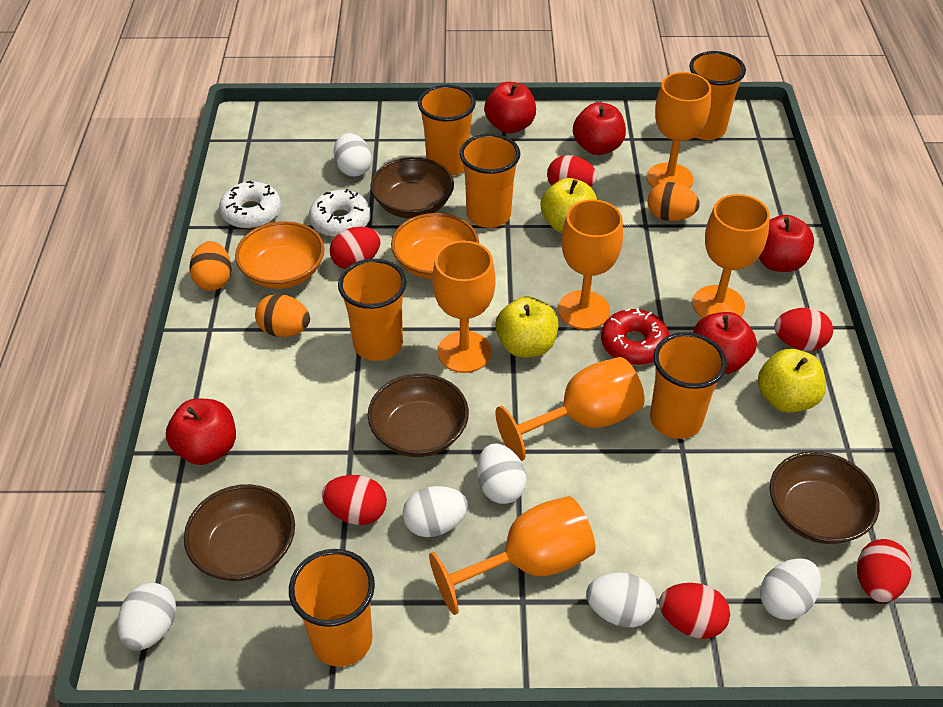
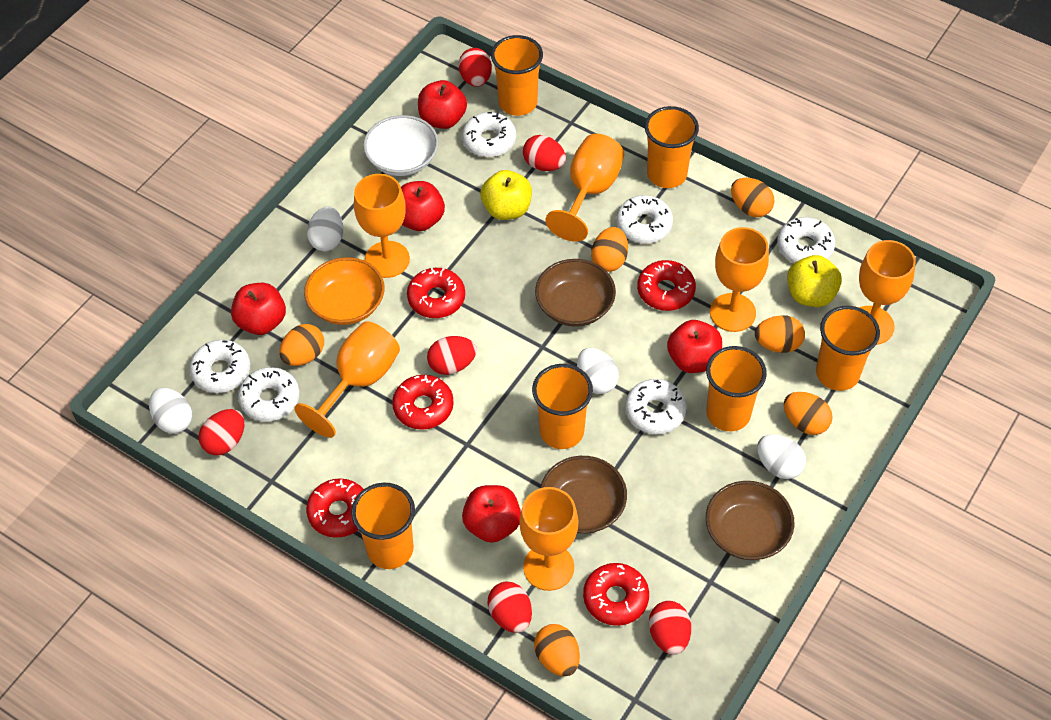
brown bowl: 4 -> 3
orange bowl: 2 -> 1
orange egg: 3 -> 6
red donut: 1 -> 5
white bowl: 0 -> 1
white donut: 2 -> 6
white egg: 6 -> 4
yellow apple: 3 -> 2

